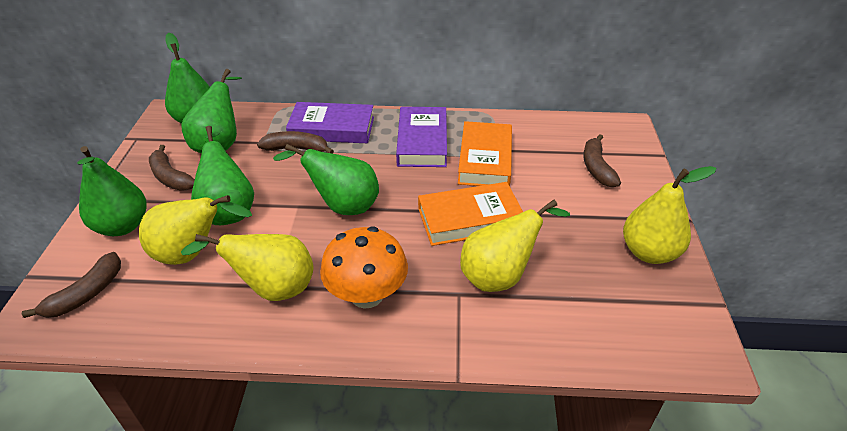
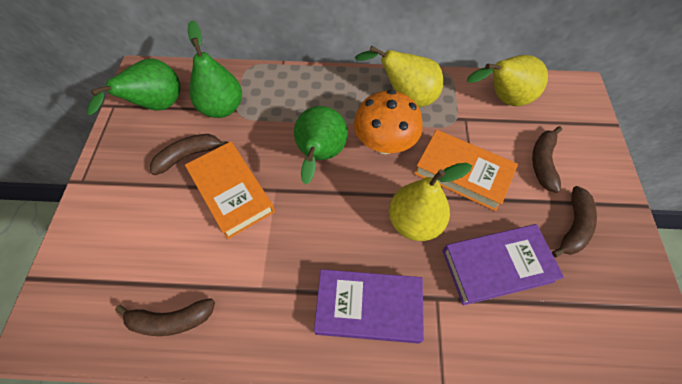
green pear: 5 -> 3
yellow pear: 4 -> 3

